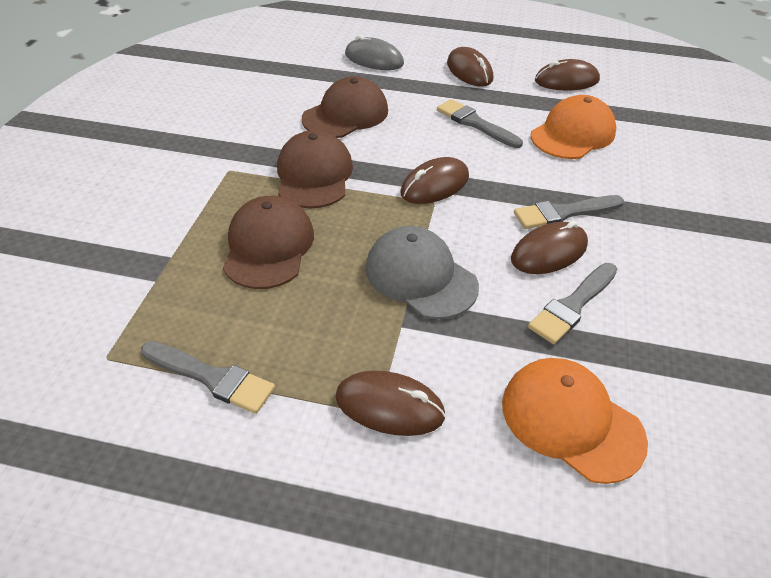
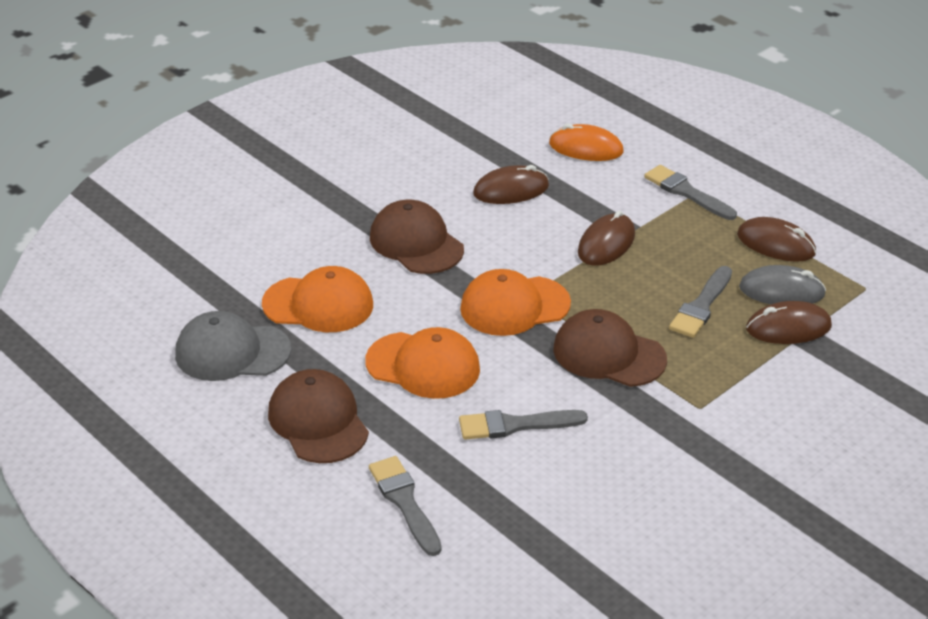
brown mouse: 5 -> 4
orange cap: 2 -> 3
orange mouse: 0 -> 1

